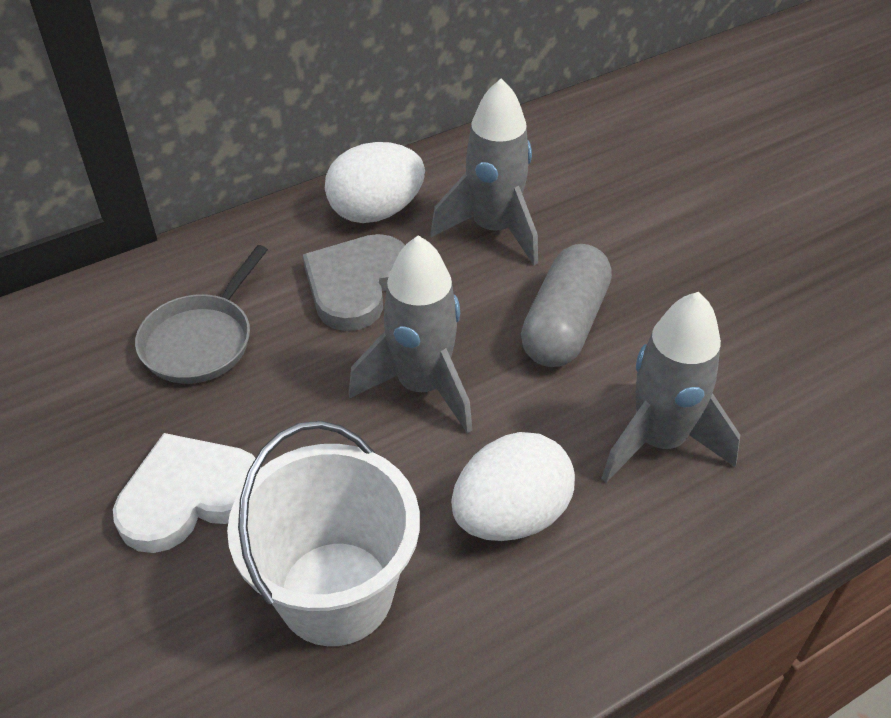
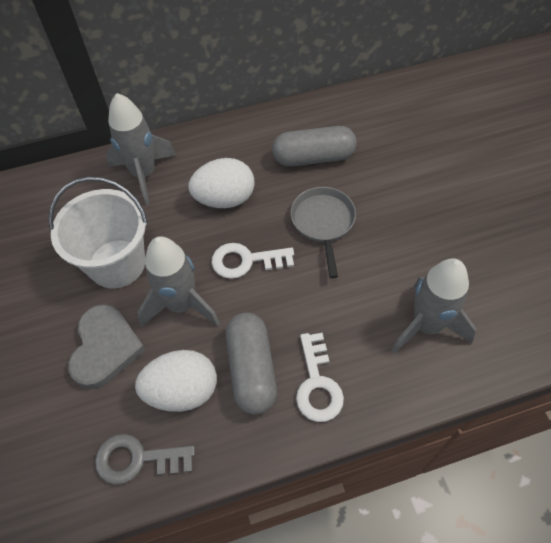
grey capsule: 1 -> 2
grey key: 0 -> 1
white heart: 1 -> 0
white key: 0 -> 2

